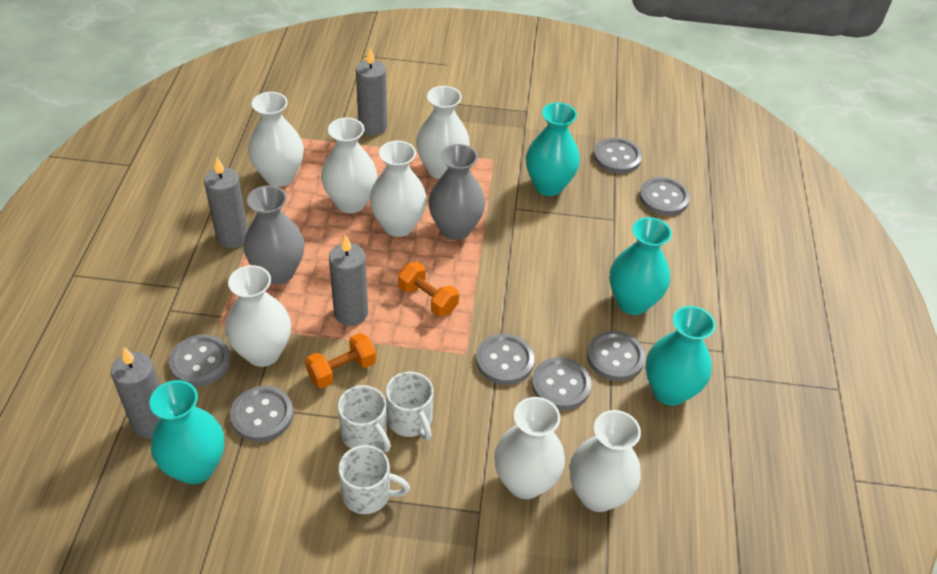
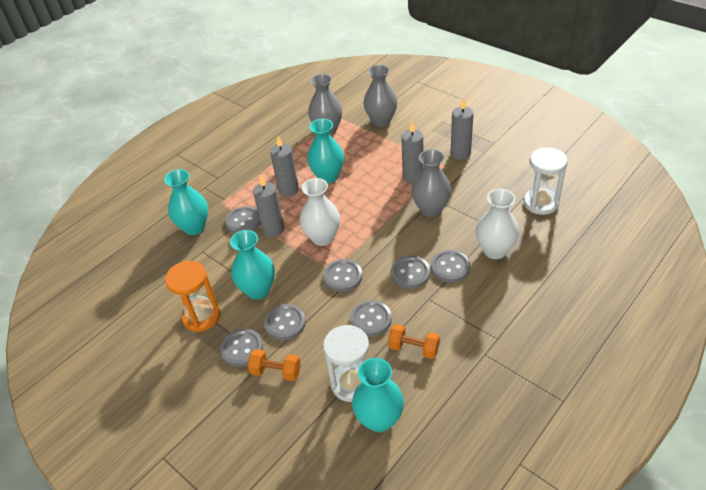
grey vase: 2 -> 3
orange hourglass: 0 -> 1
white hourglass: 0 -> 2
white mug: 3 -> 0
white vase: 7 -> 2

